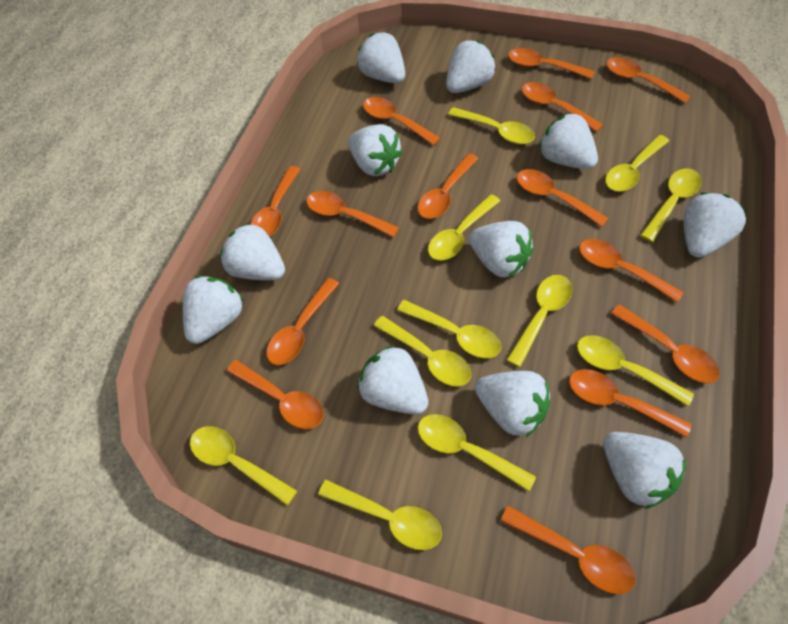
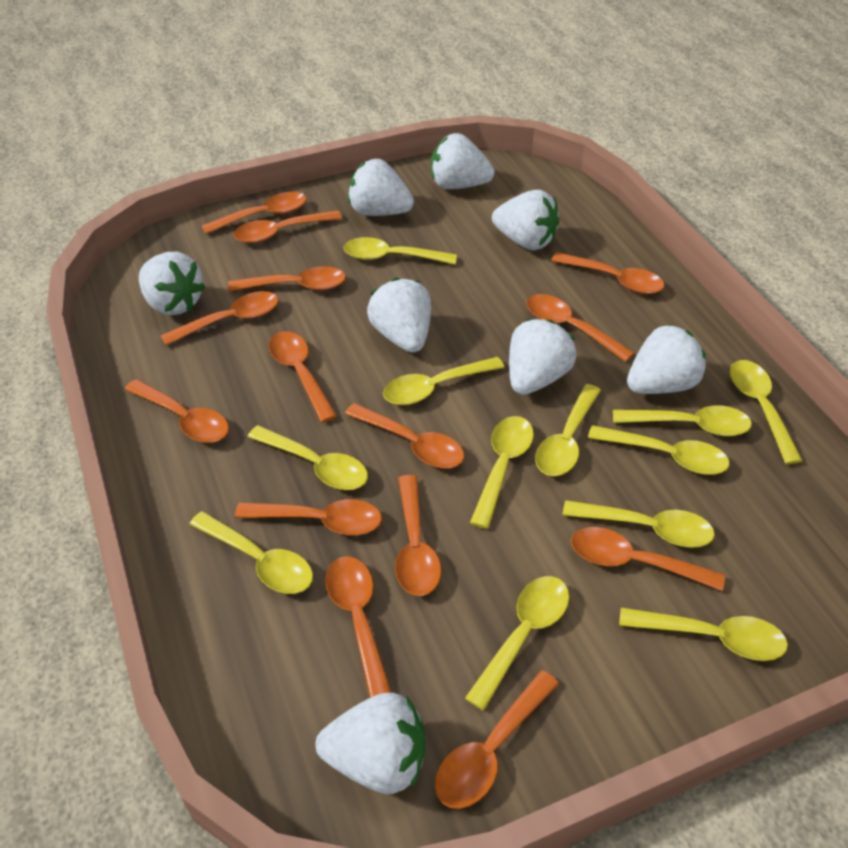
white strawberry: 11 -> 8
yellow spoon: 11 -> 12

